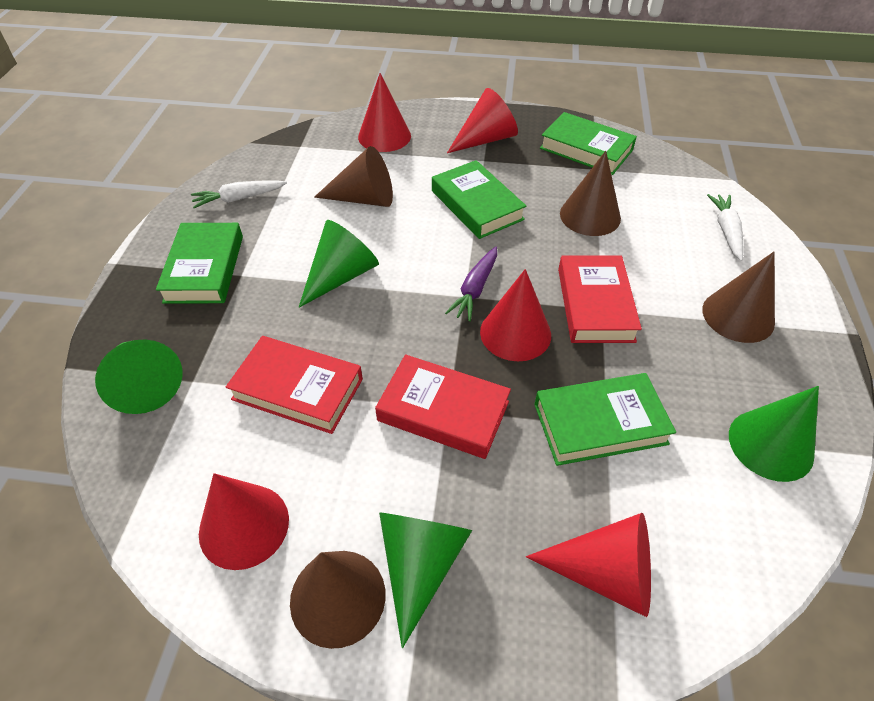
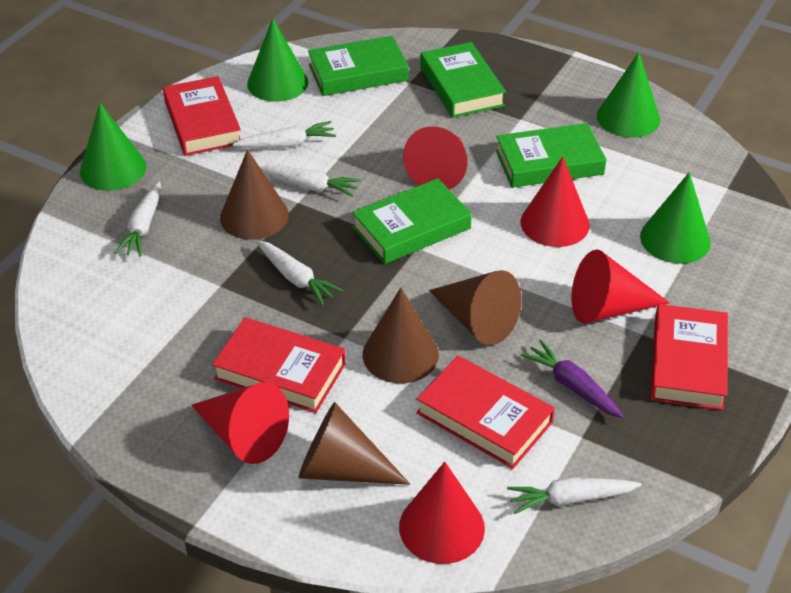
red book: 3 -> 4
white carrot: 2 -> 5

